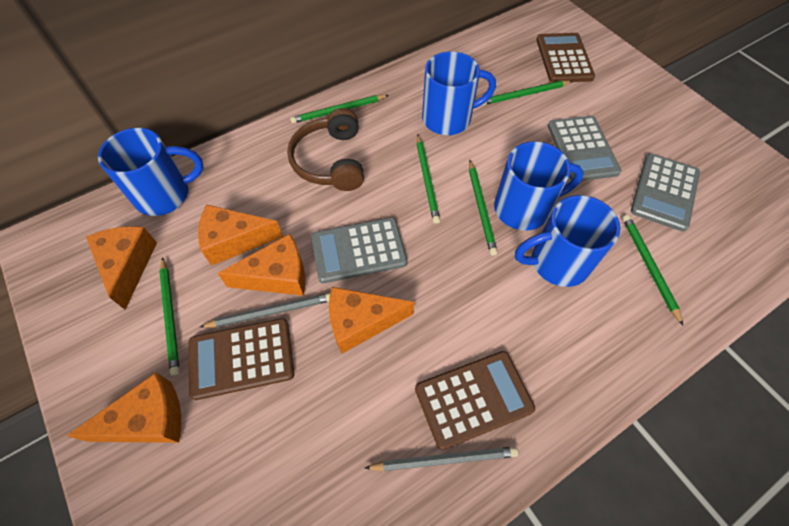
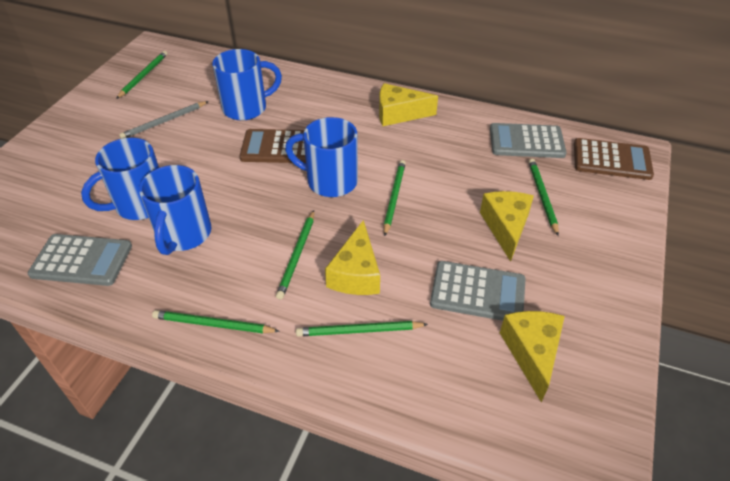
brown calculator: 3 -> 2
brown headphones: 1 -> 0
grey pencil: 2 -> 1
orange cheese: 5 -> 0
yellow cheese: 0 -> 4

